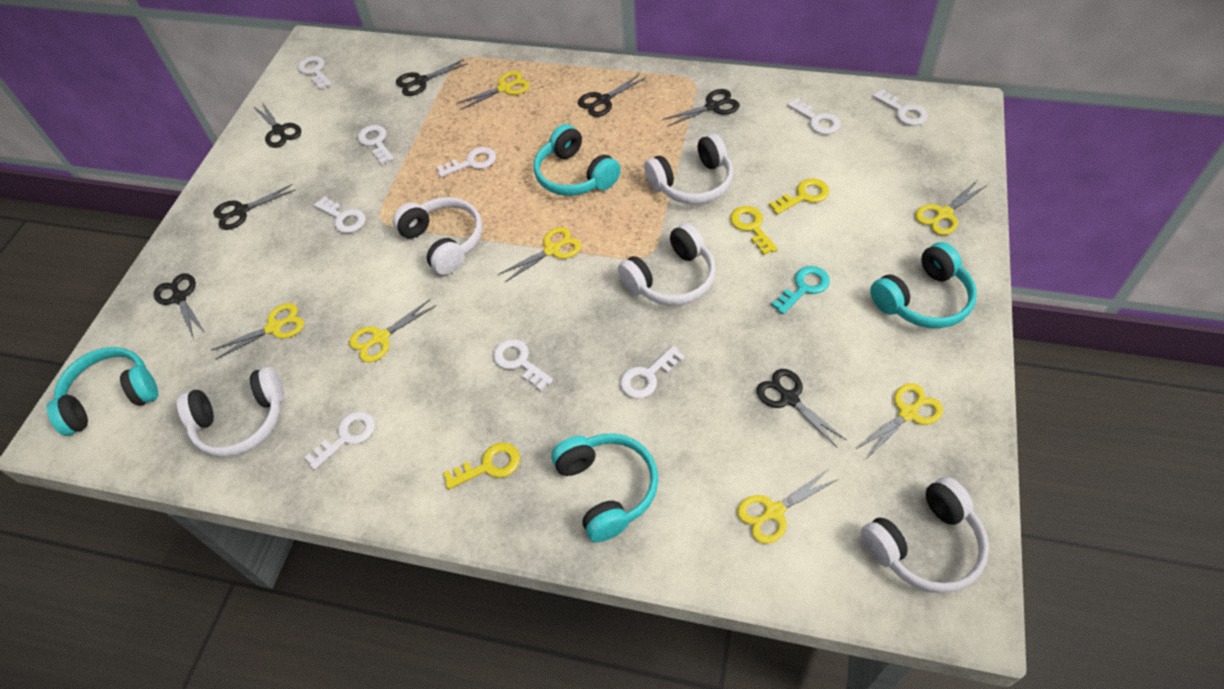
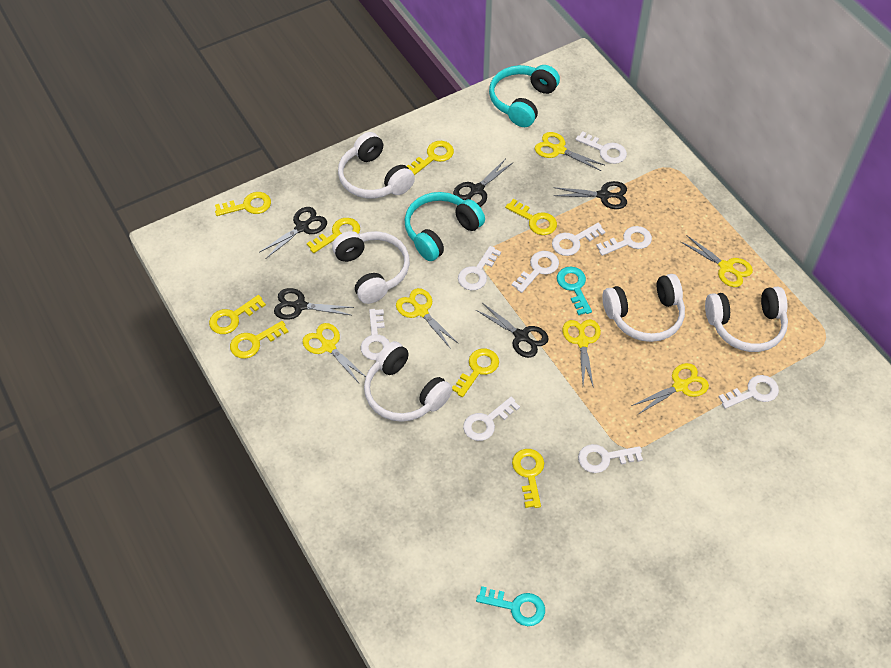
black scissors: 7 -> 5
turquoise headphones: 4 -> 2
turquoise key: 1 -> 2
yellow key: 3 -> 8
yellow scissors: 7 -> 6

